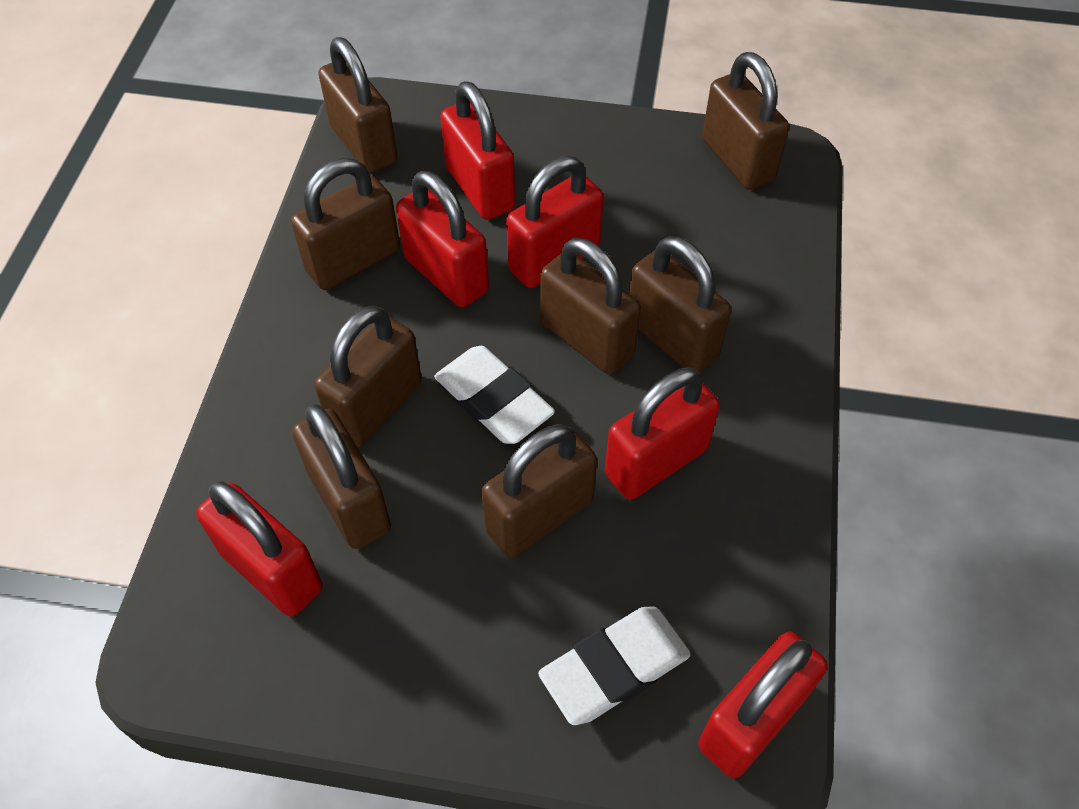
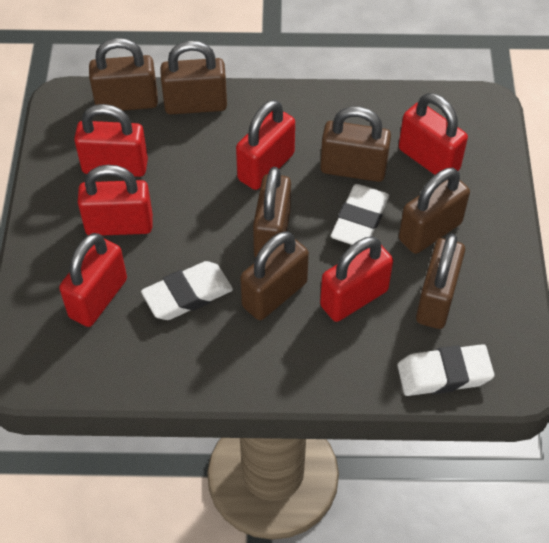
brown padlock: 8 -> 7
white eraser: 2 -> 3

